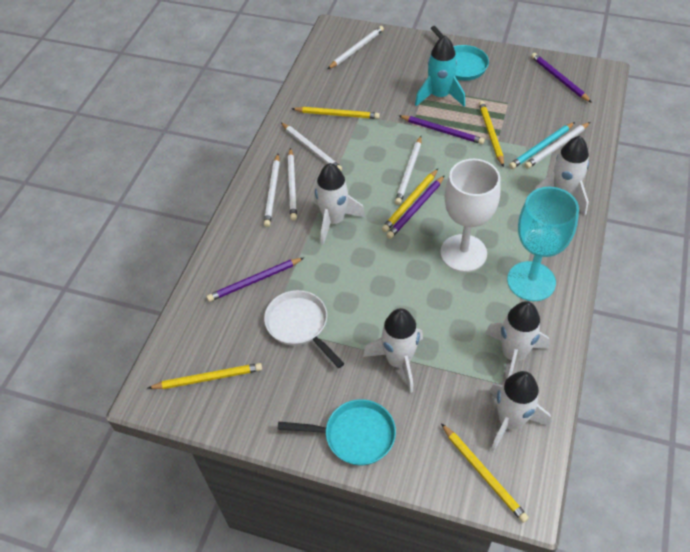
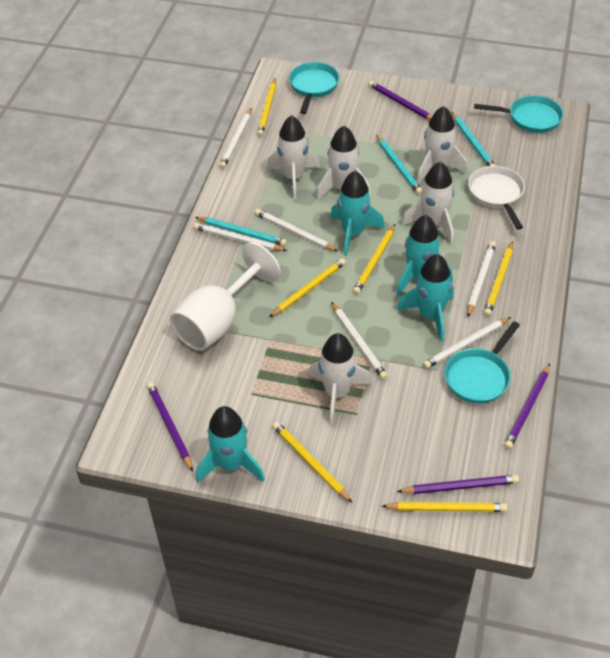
turquoise goblet: 1 -> 0
turquoise pan: 2 -> 3
turquoise pencil: 1 -> 3
turquoise rocket: 1 -> 4
yellow pencil: 5 -> 6

